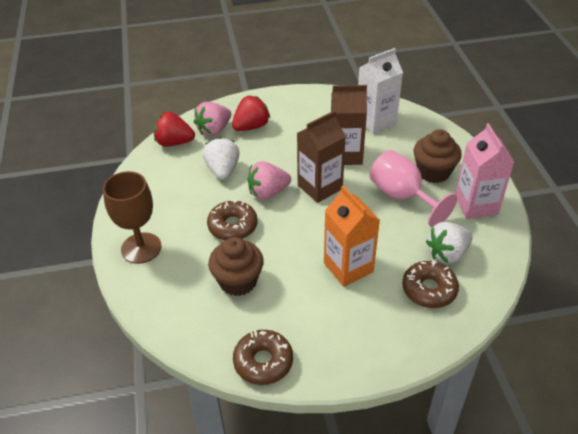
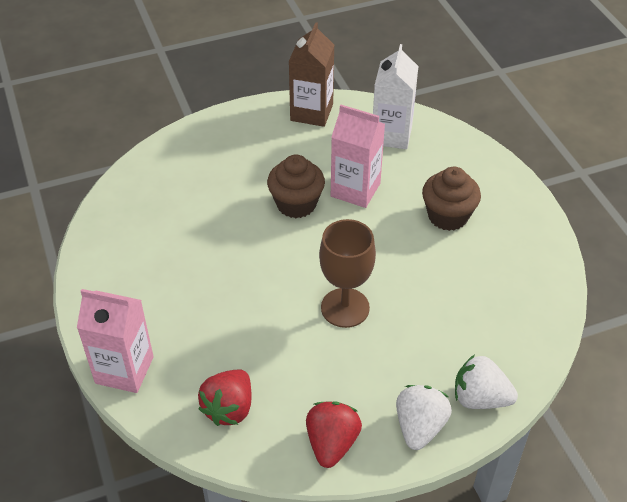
brown carton: 2 -> 1
brown donut: 3 -> 0
orange carton: 1 -> 0
pink carton: 1 -> 2
pink goblet: 1 -> 0
pink strawberry: 2 -> 0

